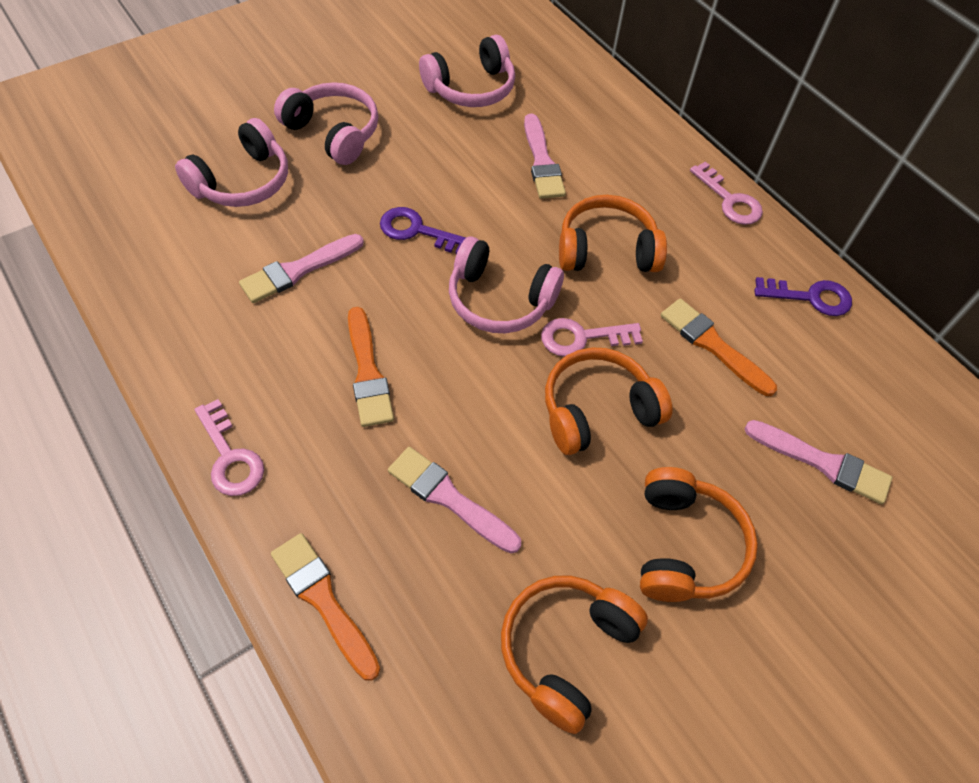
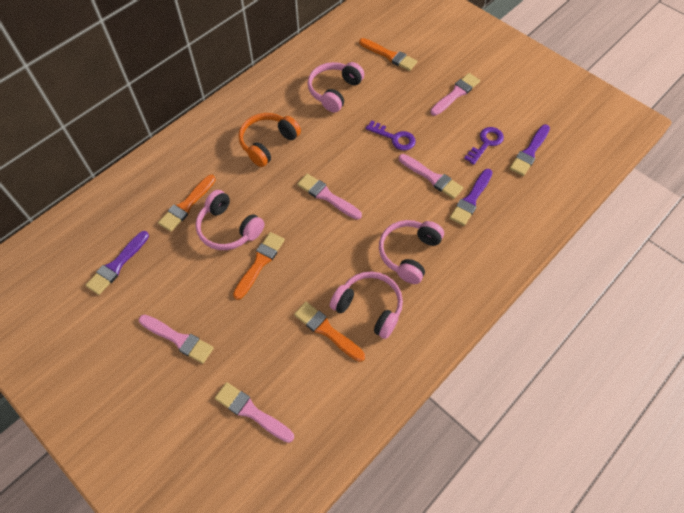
orange brush: 3 -> 4
orange headphones: 4 -> 1
pink brush: 4 -> 5
pink key: 3 -> 0
purple brush: 0 -> 3

